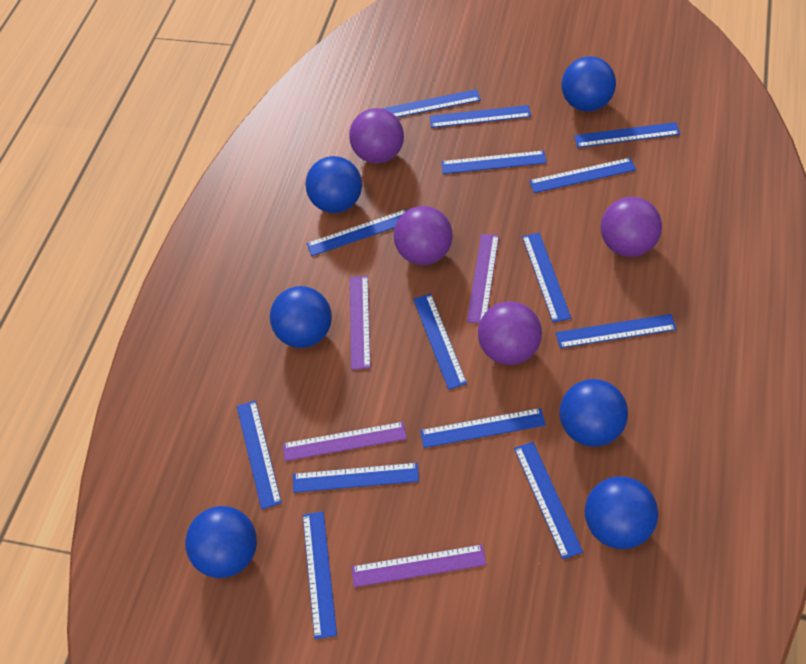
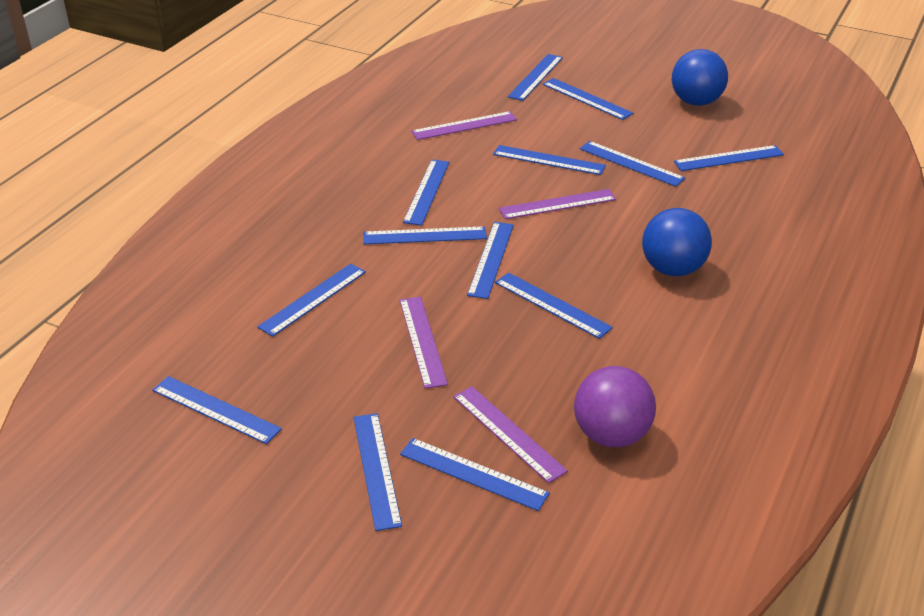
blue ball: 6 -> 2
blue ruler: 14 -> 13
purple ball: 4 -> 1

